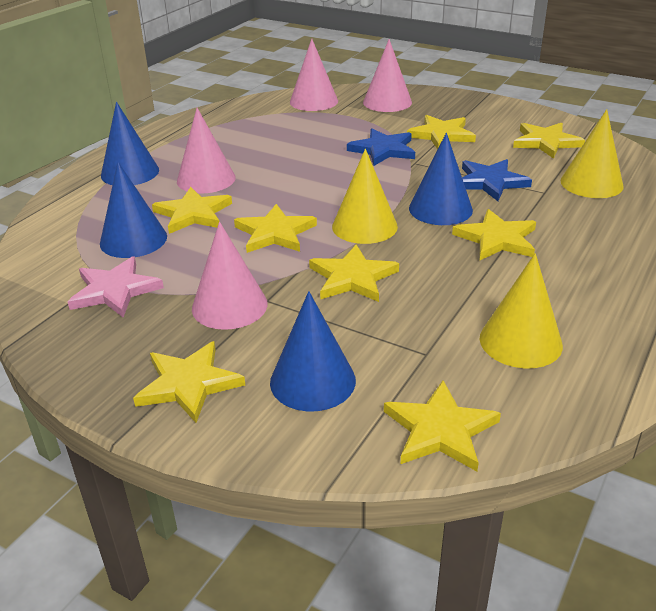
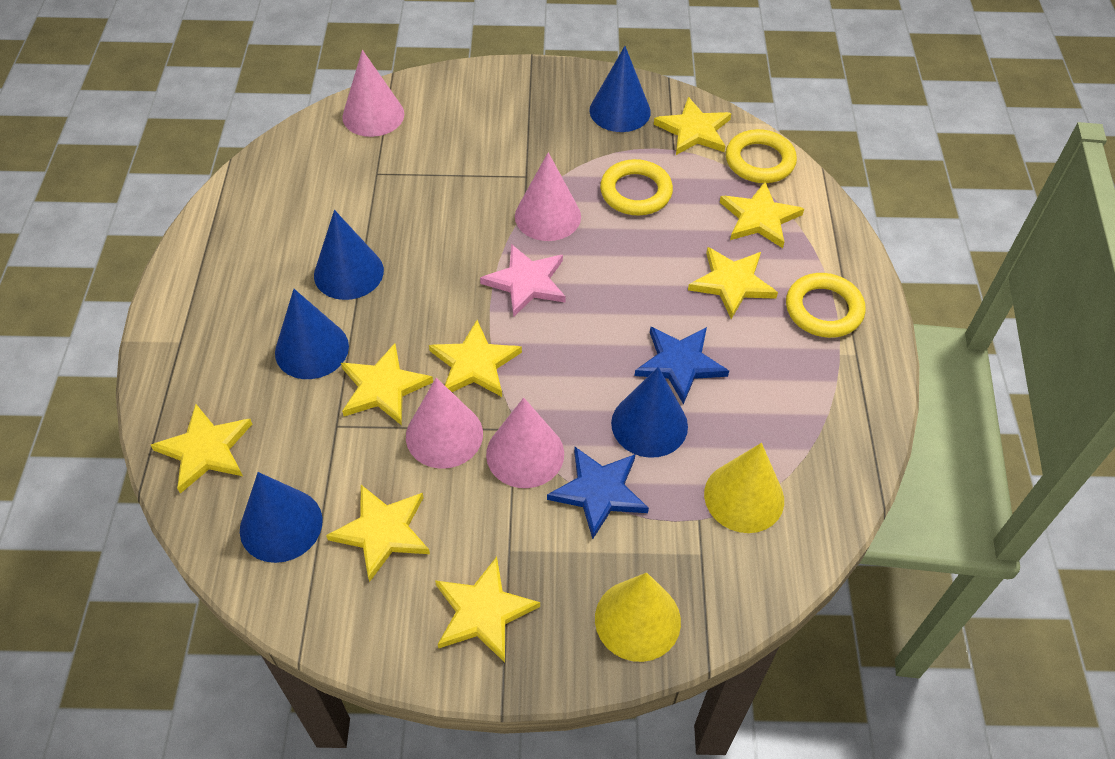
blue cone: 4 -> 5
yellow cone: 3 -> 2
yellow ring: 0 -> 3

